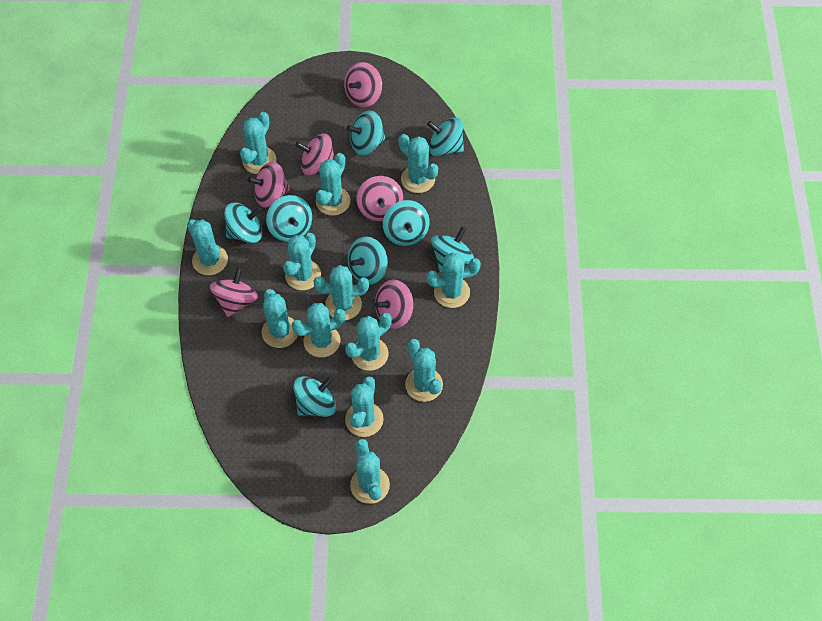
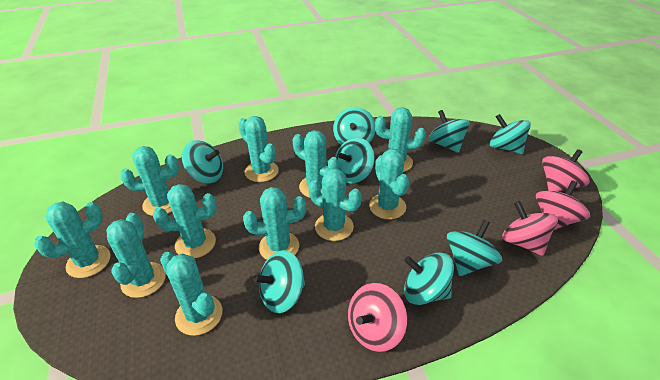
pink spinning top: 6 -> 4
turquoise cactus: 13 -> 11

